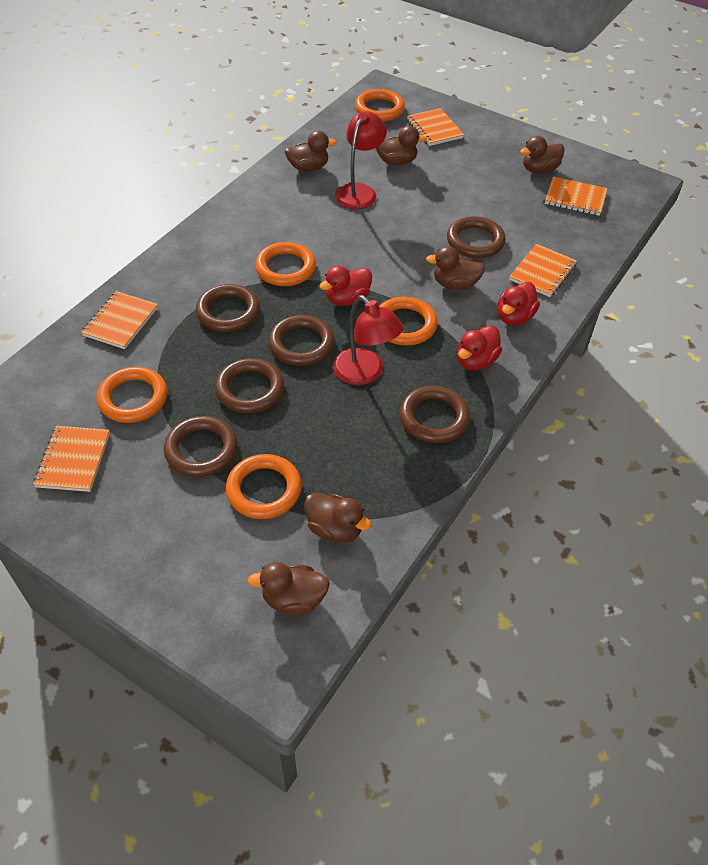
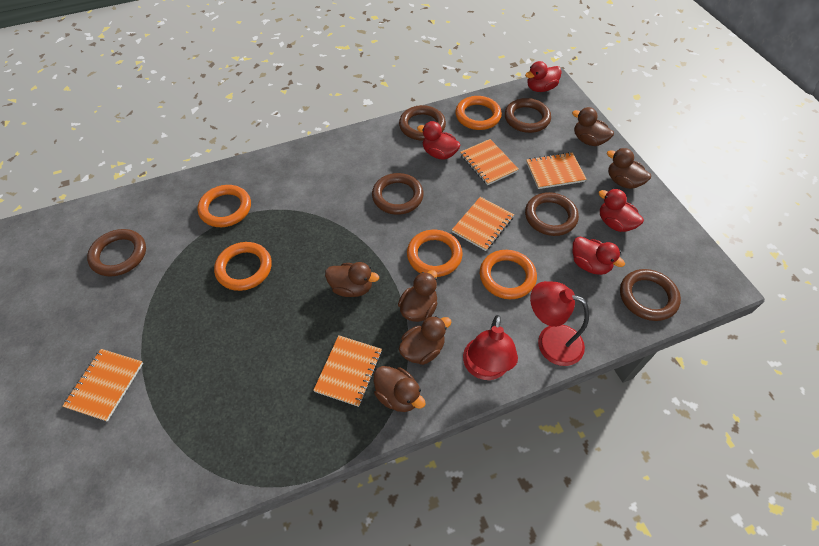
red duck: 3 -> 4

